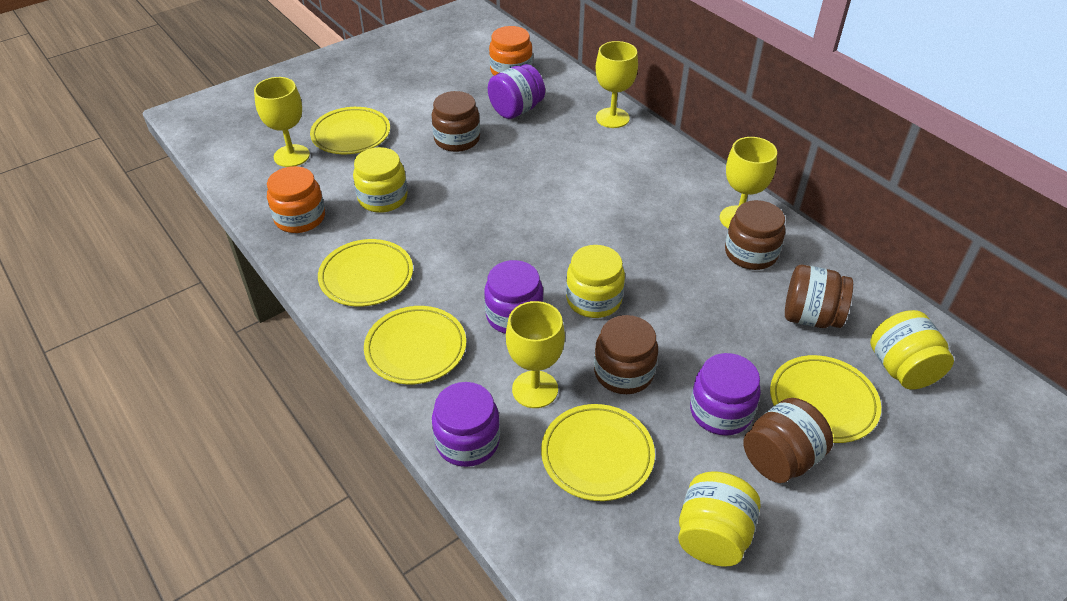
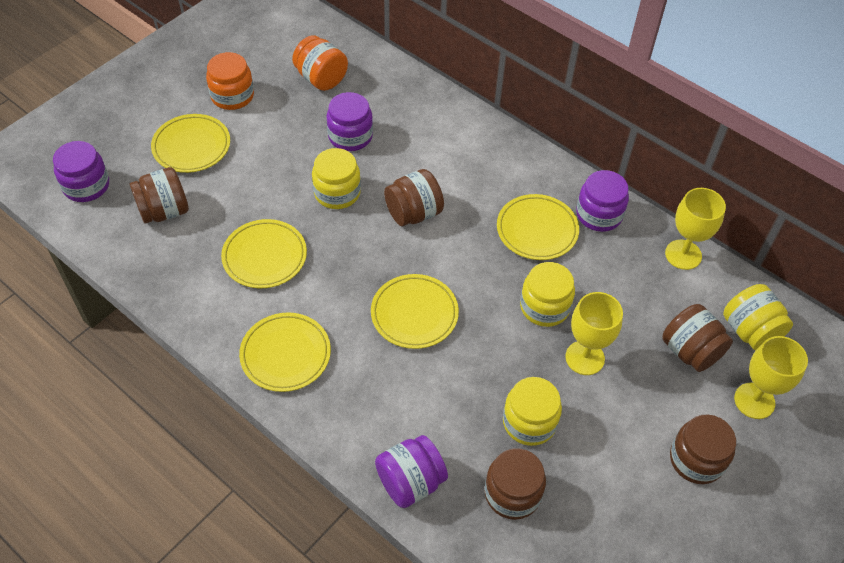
yellow goblet: 4 -> 3

